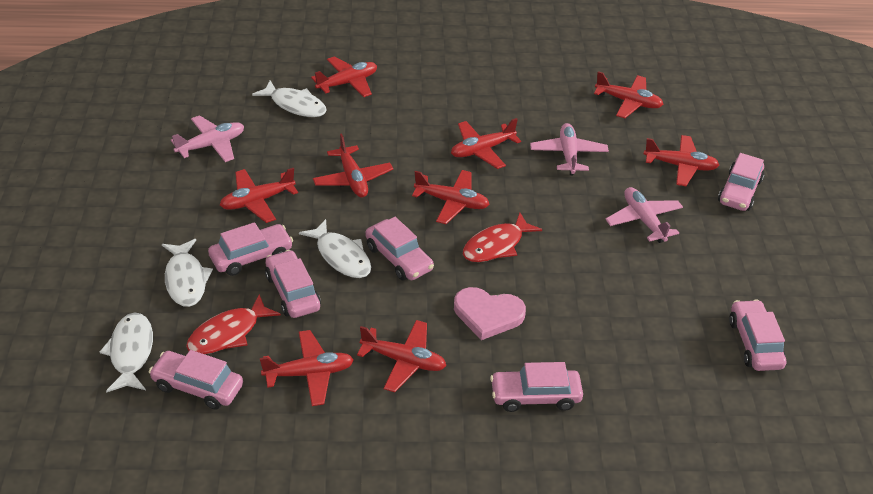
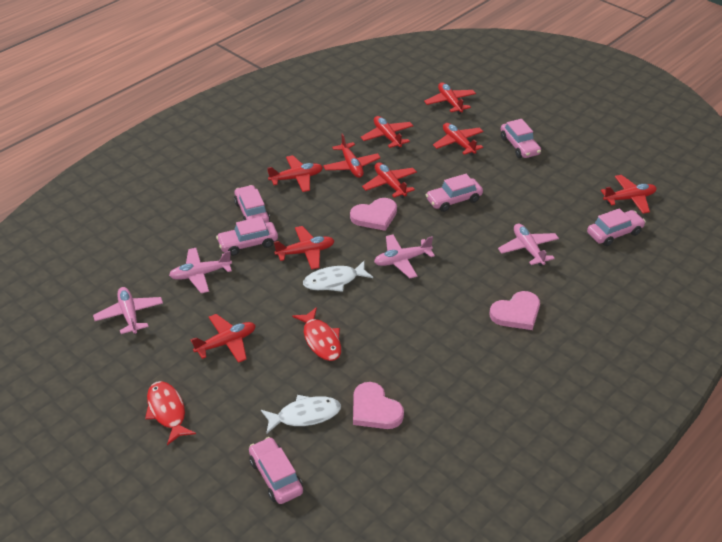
pink car: 7 -> 6
pink heart: 1 -> 3
pink plane: 3 -> 4
white fish: 4 -> 2

